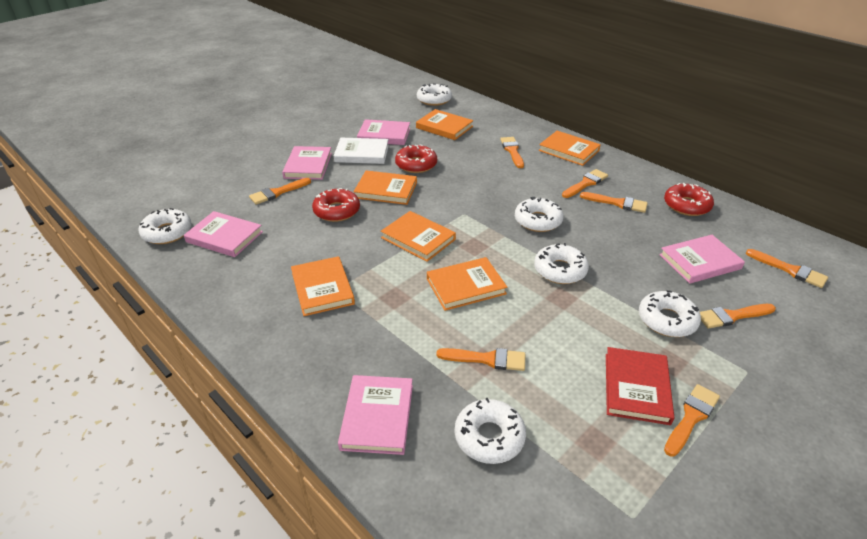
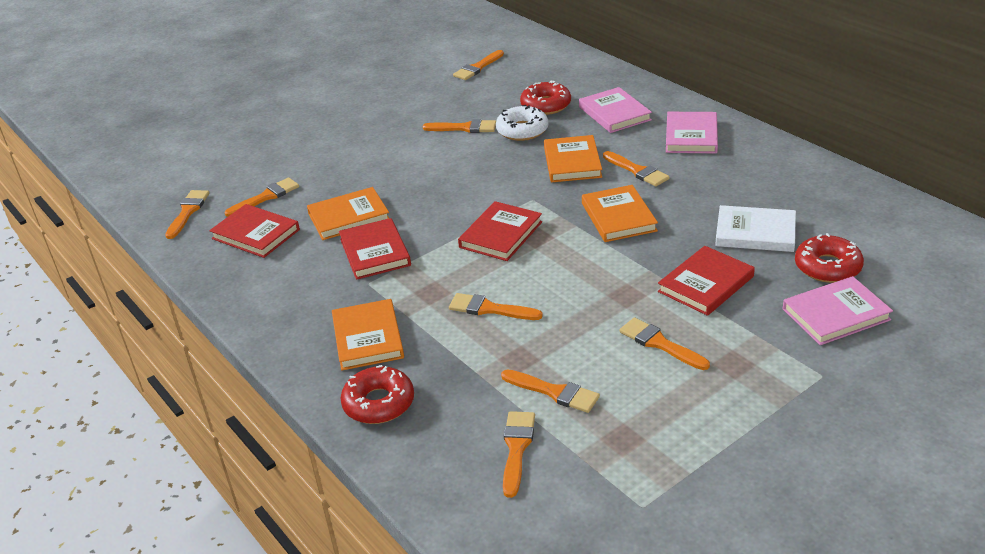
orange book: 6 -> 4
orange brush: 8 -> 9
pink book: 5 -> 3
red book: 1 -> 4
white donut: 6 -> 1

